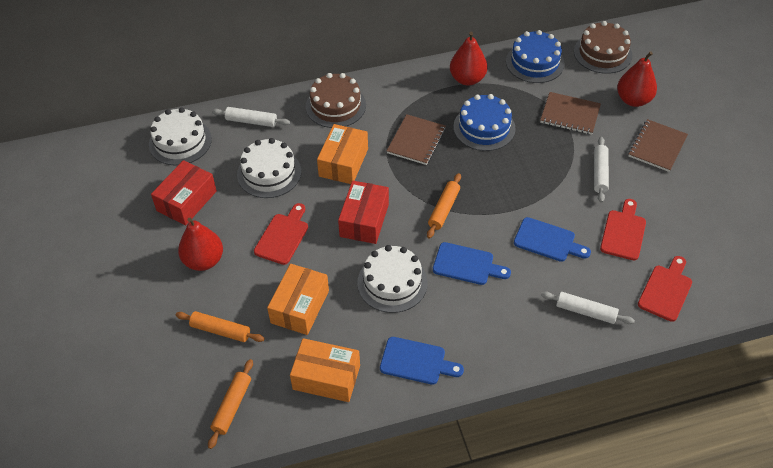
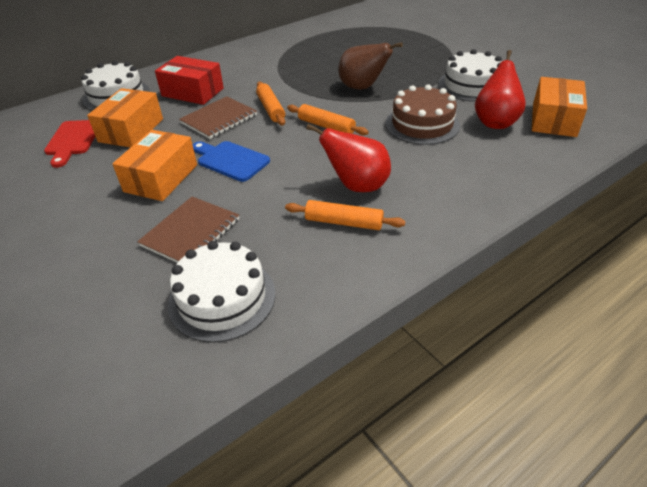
blue cake: 2 -> 0
blue cutting board: 3 -> 1
brown cake: 2 -> 1
brown notebook: 3 -> 2
brown pear: 0 -> 1
red box: 2 -> 1
red cutting board: 3 -> 1
red pear: 3 -> 2
white rolling pin: 3 -> 0

